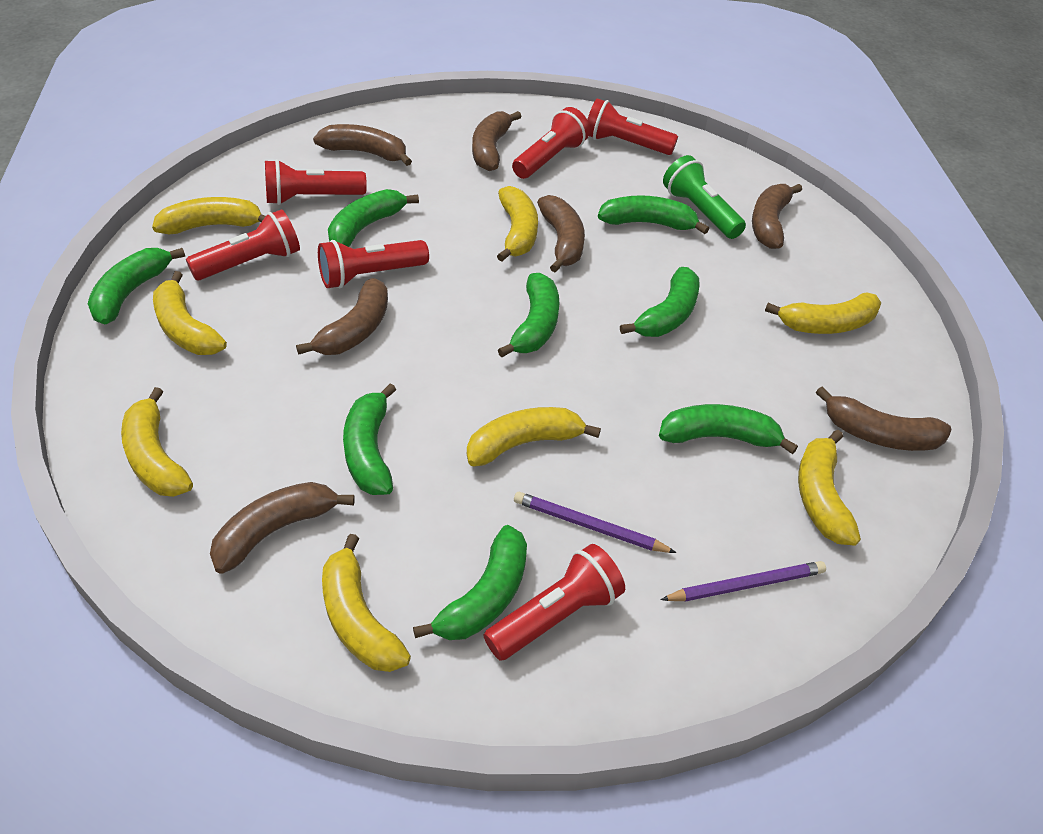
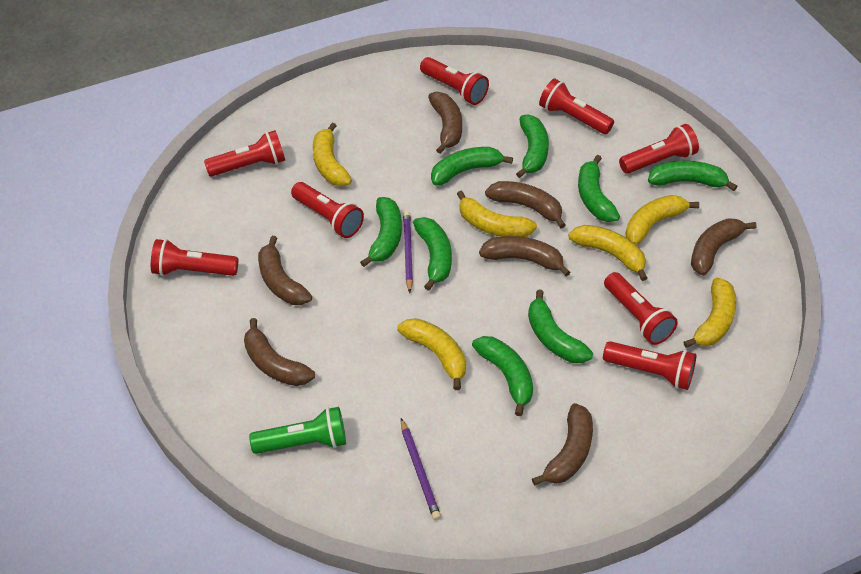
red flashlight: 6 -> 8
yellow banana: 8 -> 6

